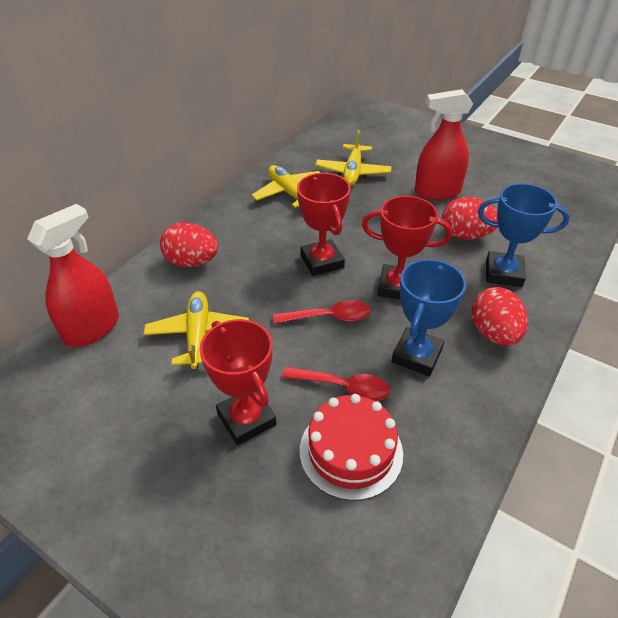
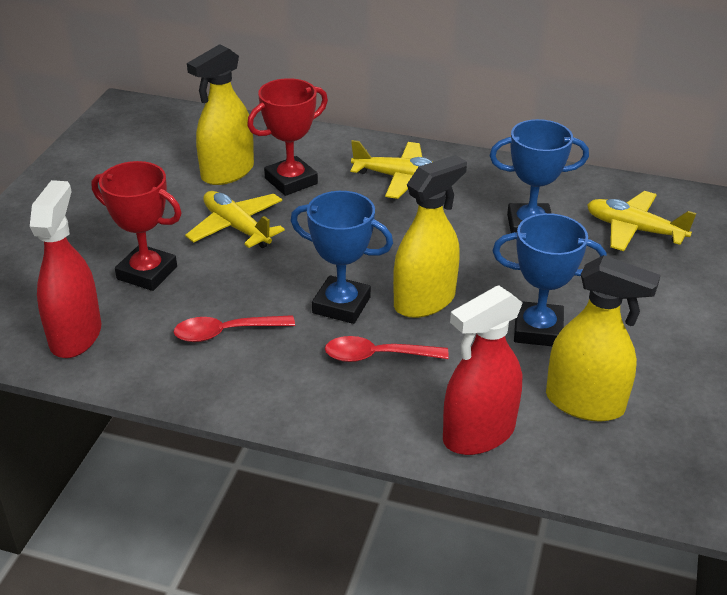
blue trophy: 2 -> 3
red cake: 1 -> 0
red egg: 3 -> 0
red trophy: 3 -> 2
yellow spray bottle: 0 -> 3

